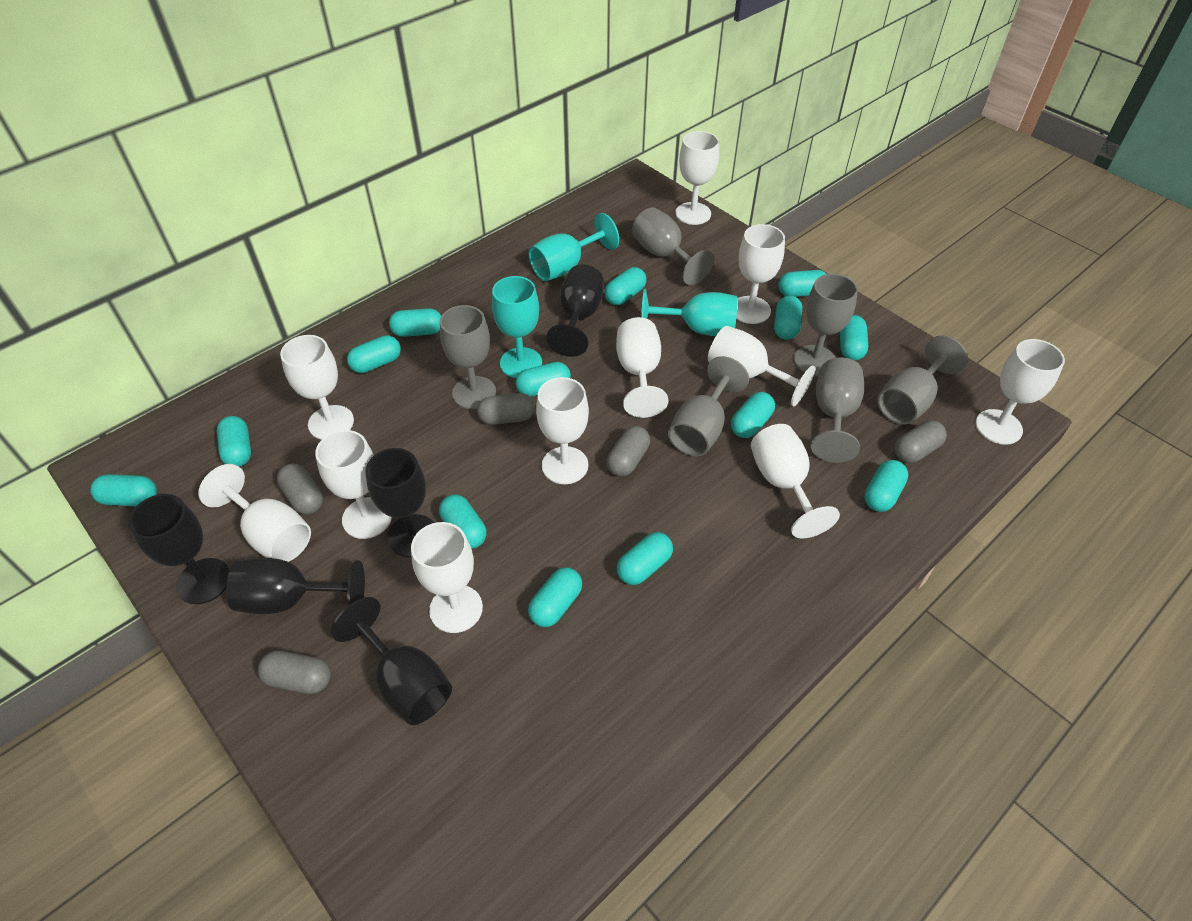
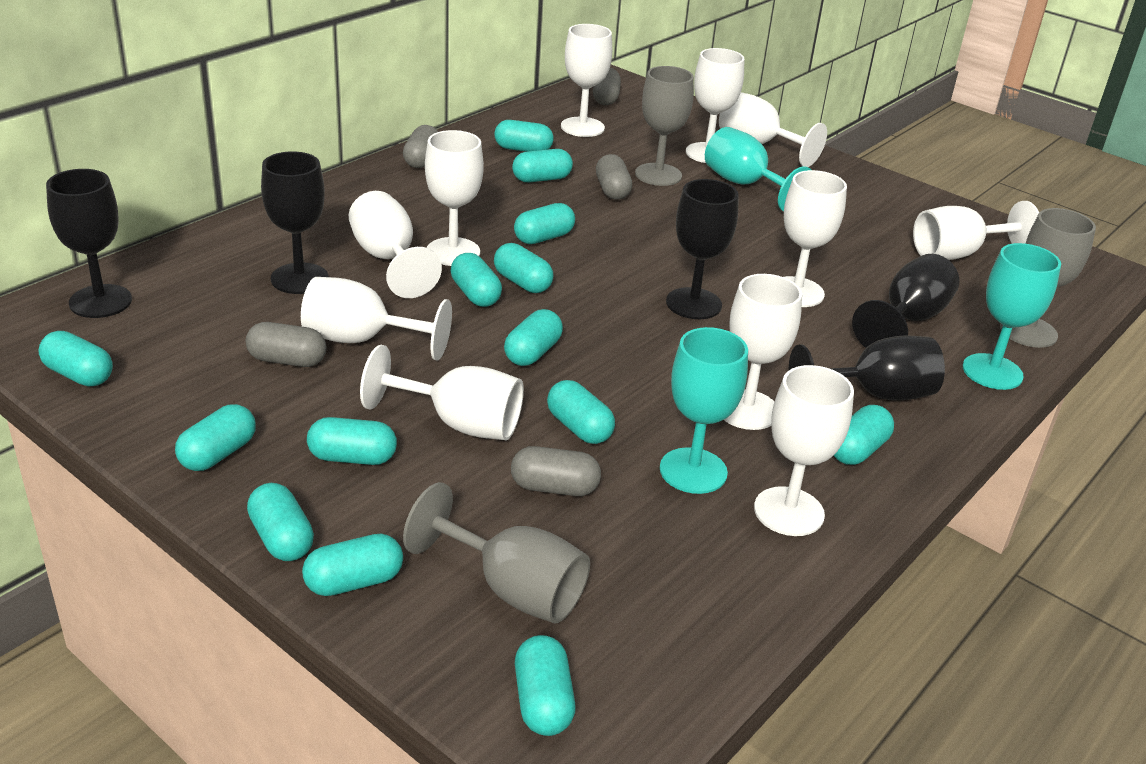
grey goblet: 6 -> 3

